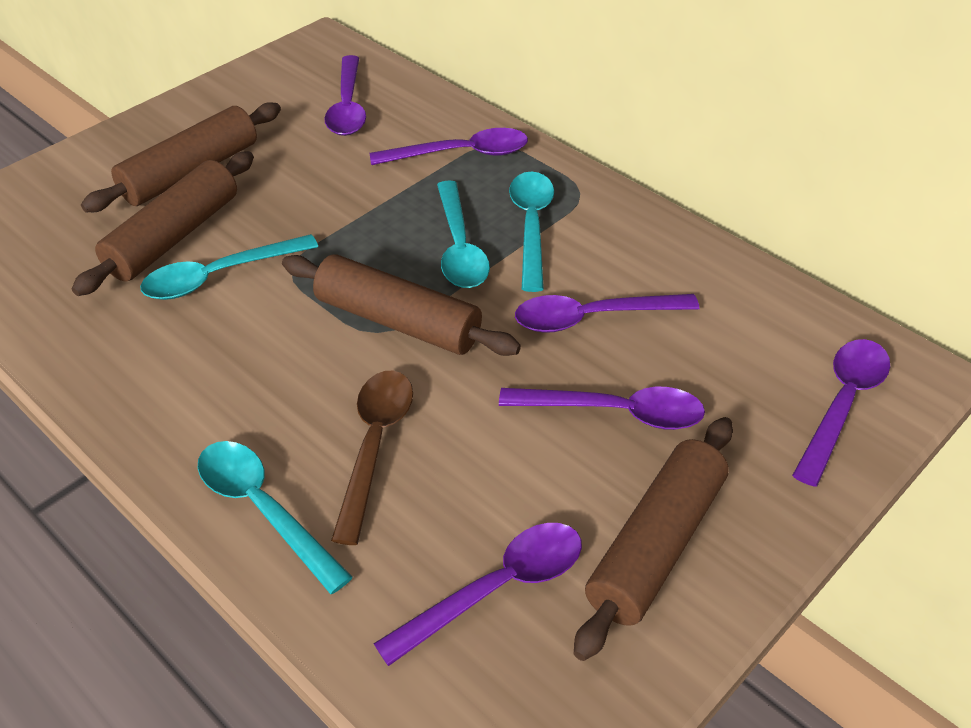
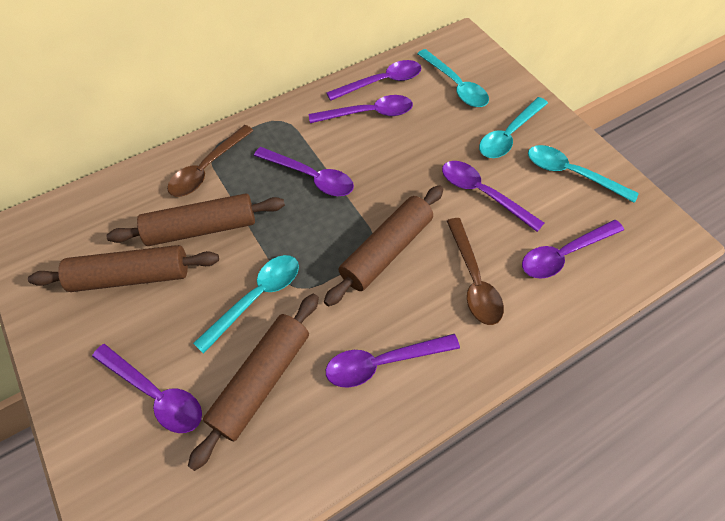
brown spoon: 1 -> 2
purple spoon: 6 -> 7

